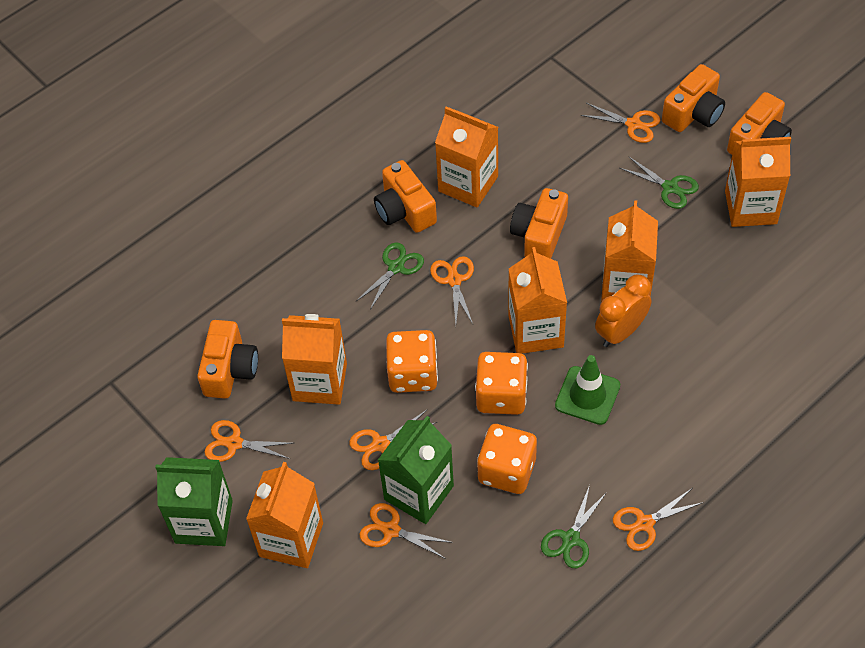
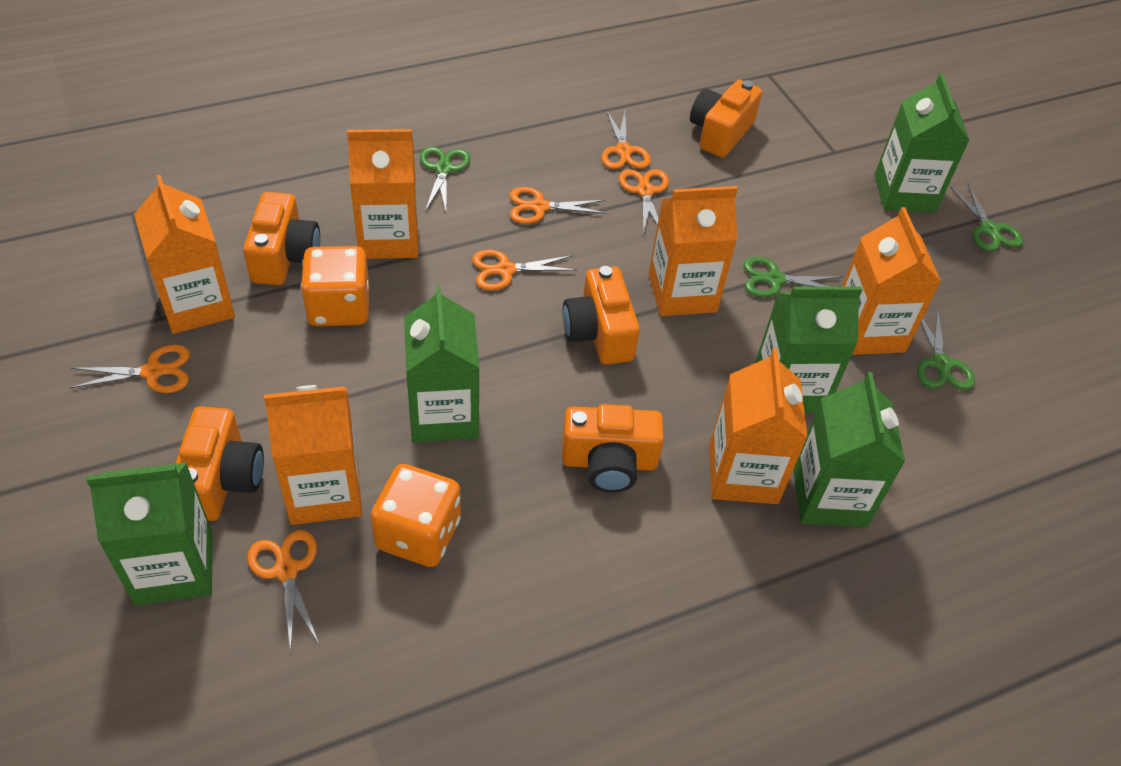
green carton: 2 -> 5
green scissors: 3 -> 4
green traffic cone: 1 -> 0
orange clock: 1 -> 0
orange dice: 3 -> 2

